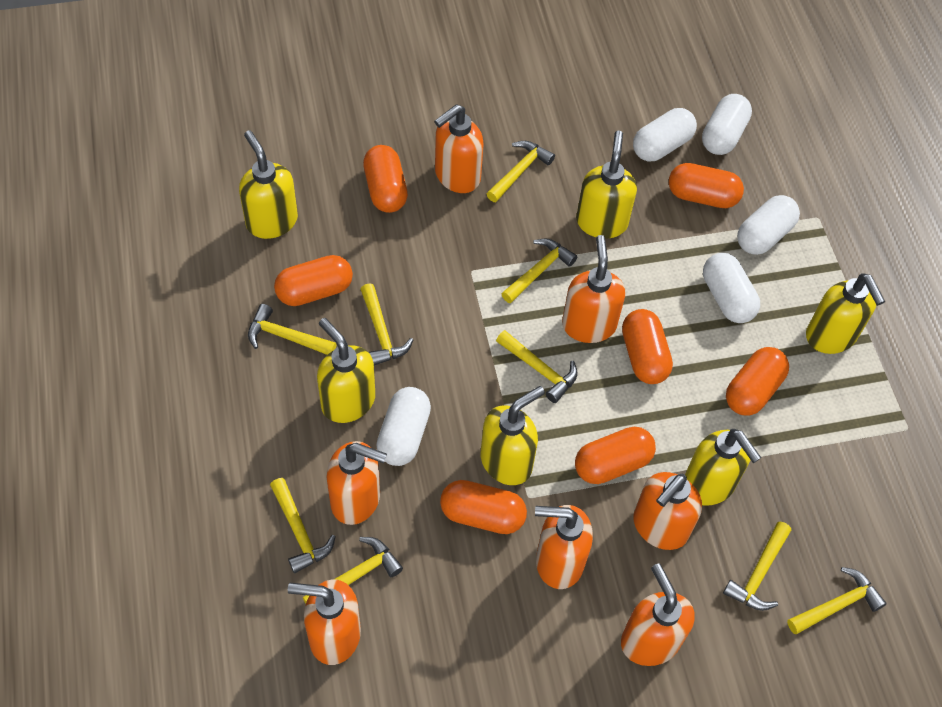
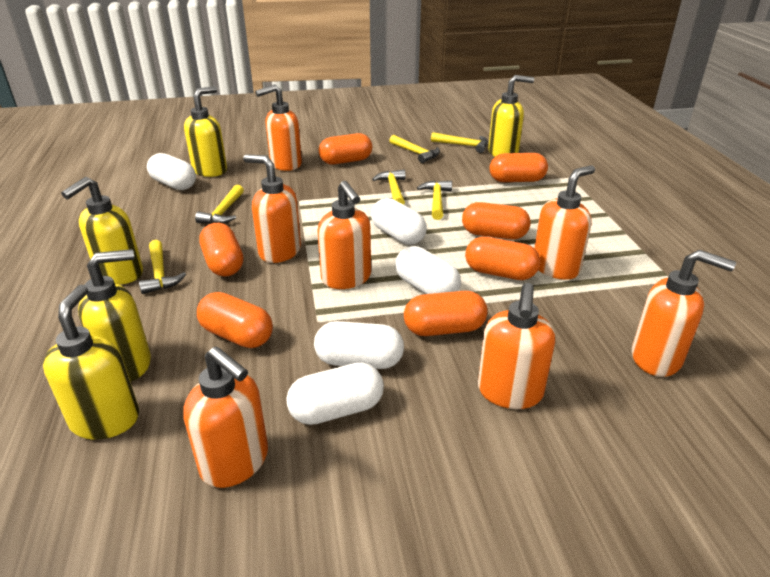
yellow hammer: 9 -> 6
yellow soap dispenser: 6 -> 5

